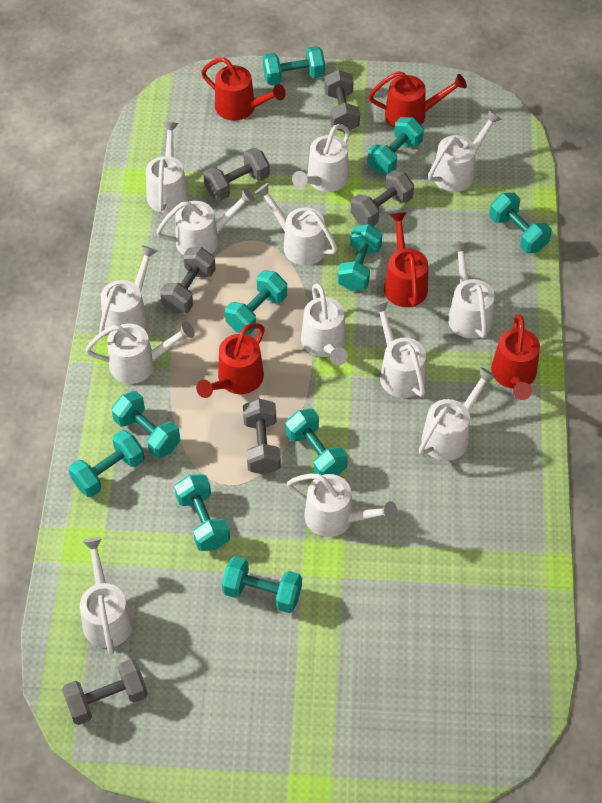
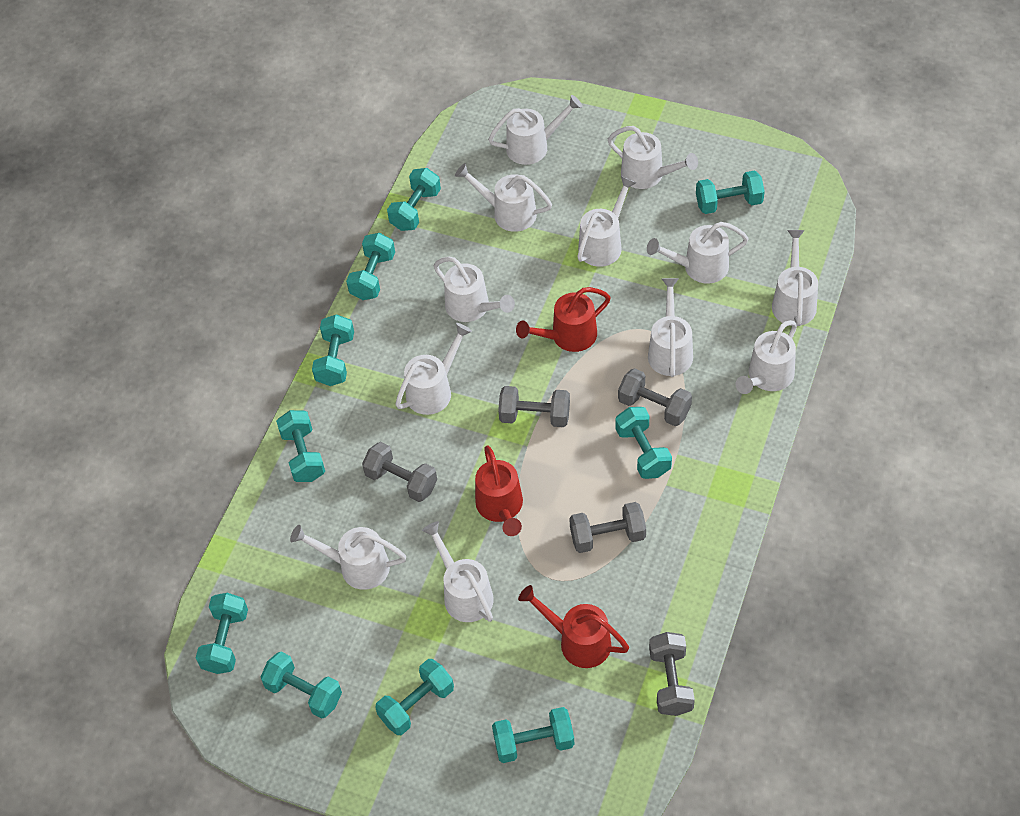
grey dumbbell: 6 -> 5
red watering can: 5 -> 3
white watering can: 13 -> 12

